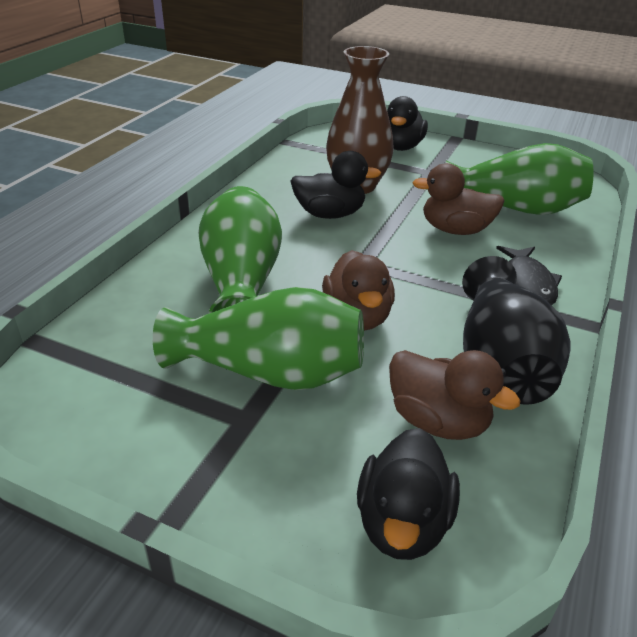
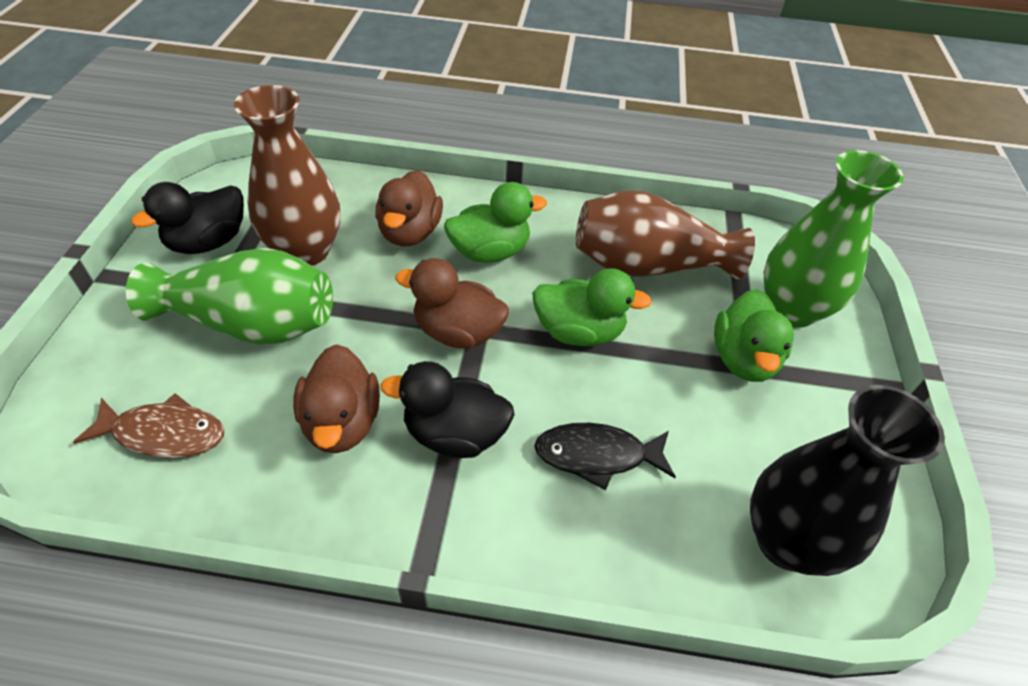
black duck: 3 -> 2
brown fish: 0 -> 1
brown vase: 1 -> 2
green duck: 0 -> 3
green vase: 3 -> 2

